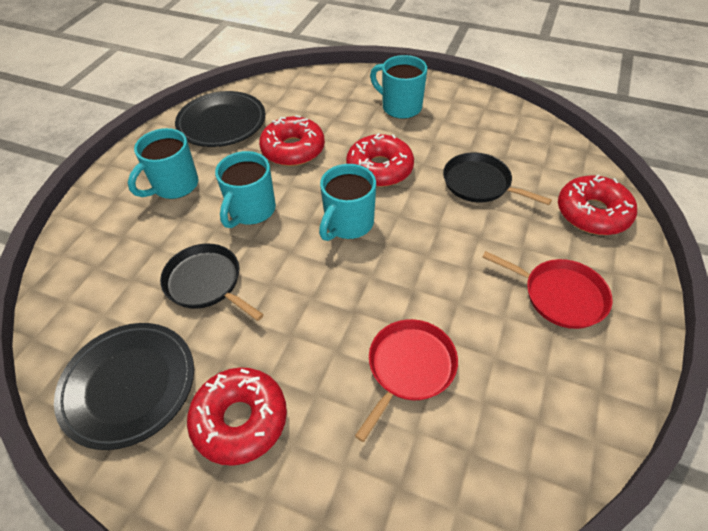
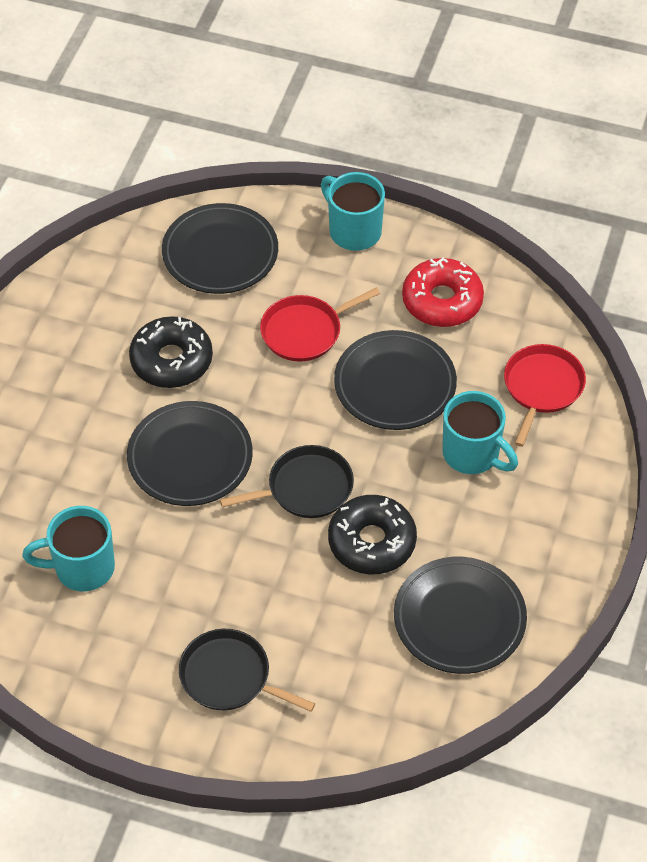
black donut: 0 -> 2
black plate: 2 -> 4
red donut: 4 -> 1
turquoise mug: 4 -> 3

